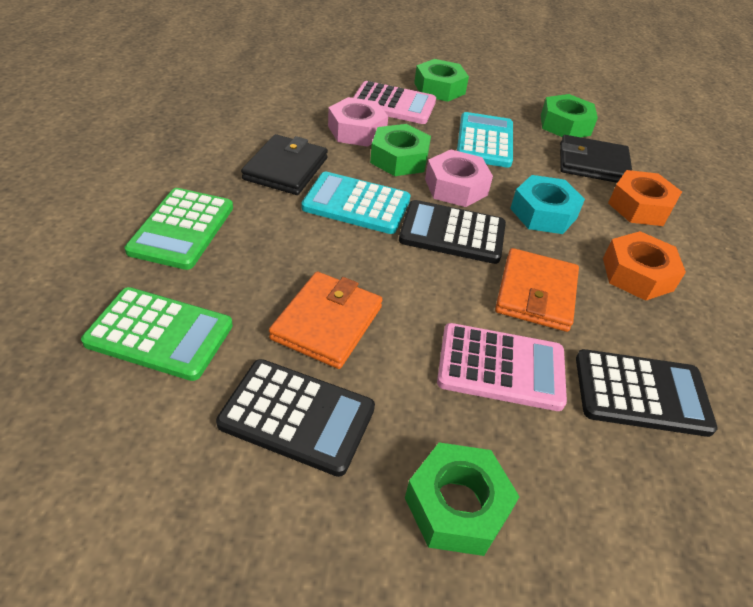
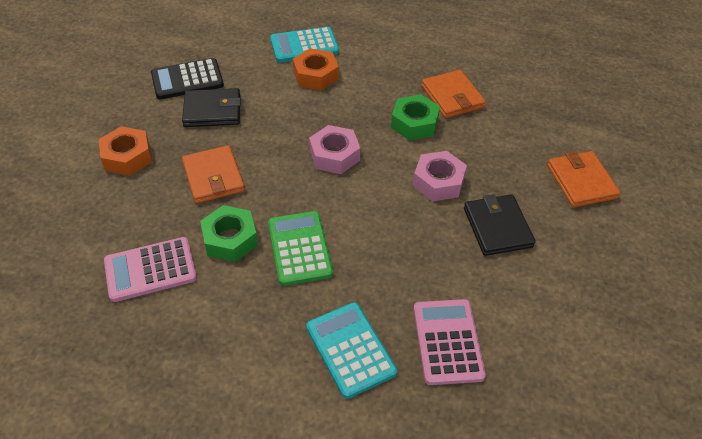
black calculator: 3 -> 1
green calculator: 2 -> 1
green nut: 4 -> 2
orange wallet: 2 -> 3
turquoise nut: 1 -> 0

